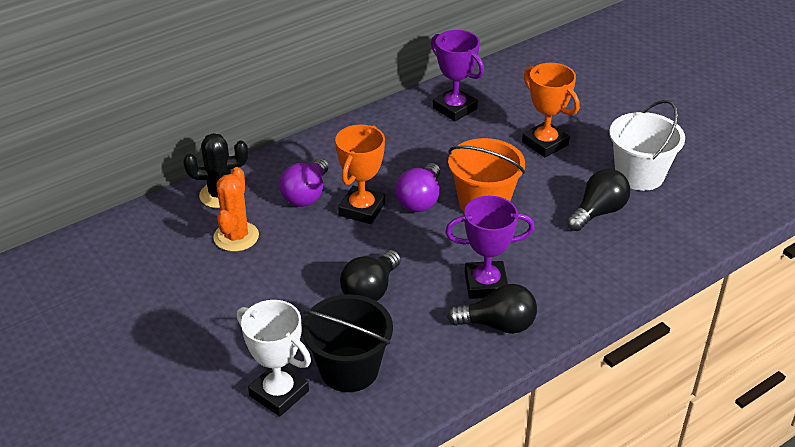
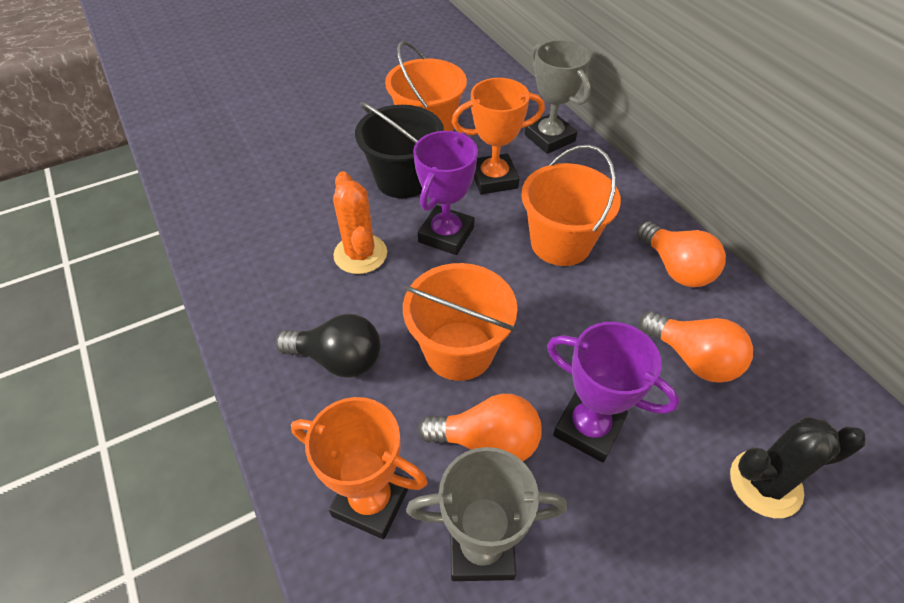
black light bulb: 3 -> 1
grey trophy: 0 -> 2
orange bucket: 1 -> 3
orange light bulb: 0 -> 3
purple light bulb: 2 -> 0
white bucket: 1 -> 0
white trophy: 1 -> 0

